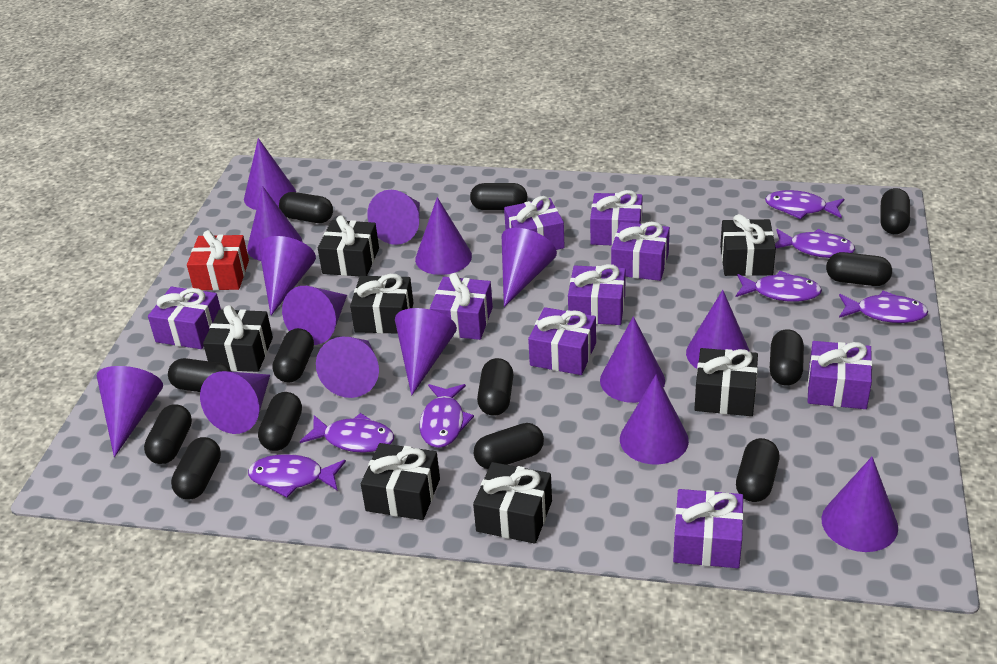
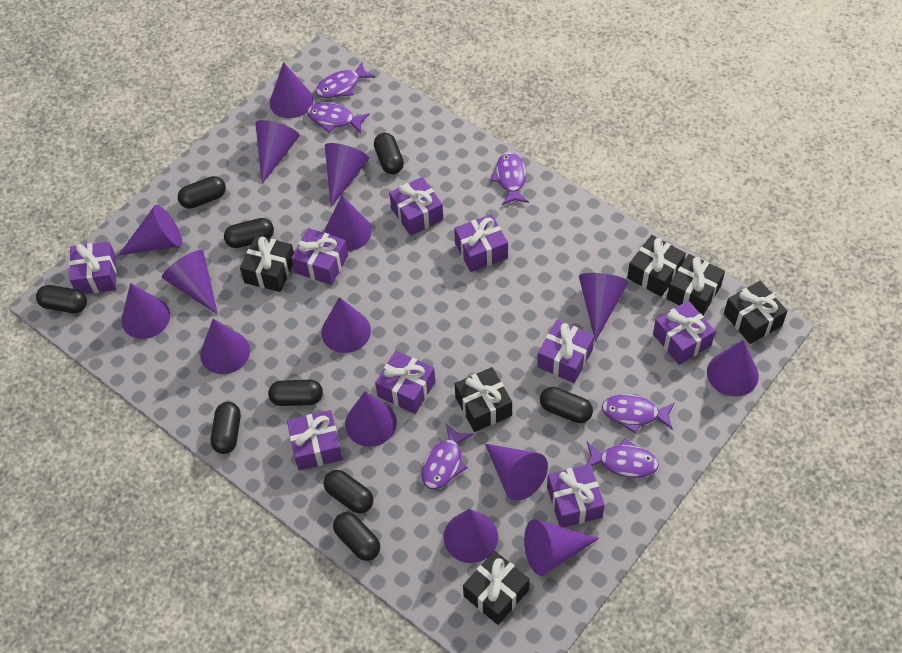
black capsule: 13 -> 9
black gift: 7 -> 6
purple fish: 7 -> 6
red gift: 1 -> 0

